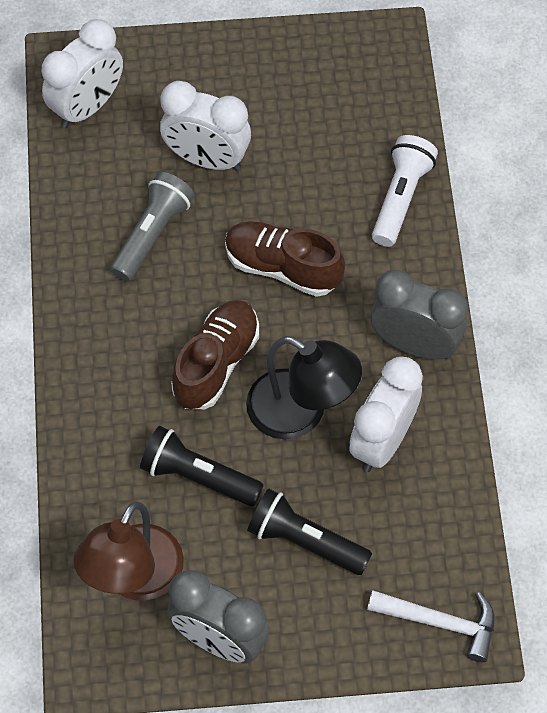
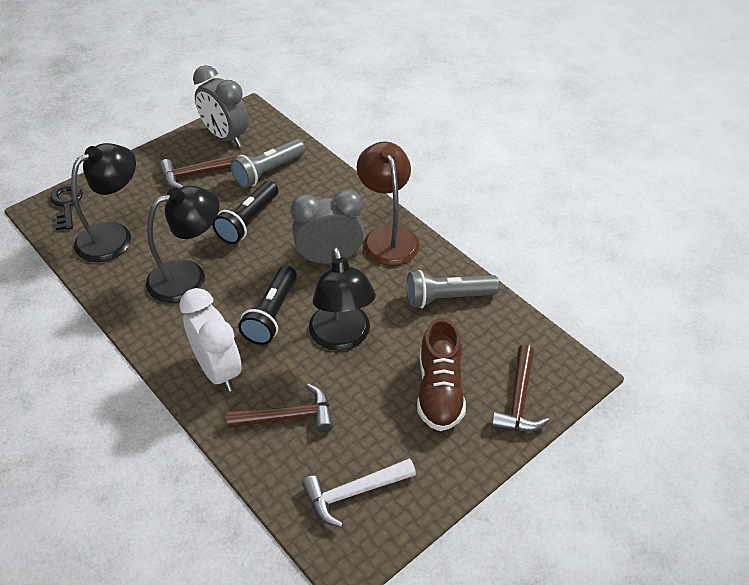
black key: 0 -> 1
black lamp: 1 -> 3
brown hammer: 0 -> 3
brown shoe: 2 -> 1
grey flashlight: 1 -> 2
white clock: 3 -> 1
white flashlight: 1 -> 0

